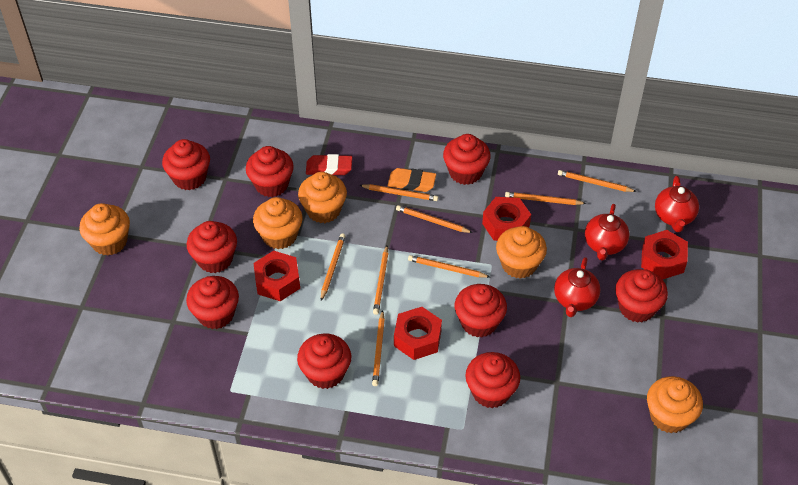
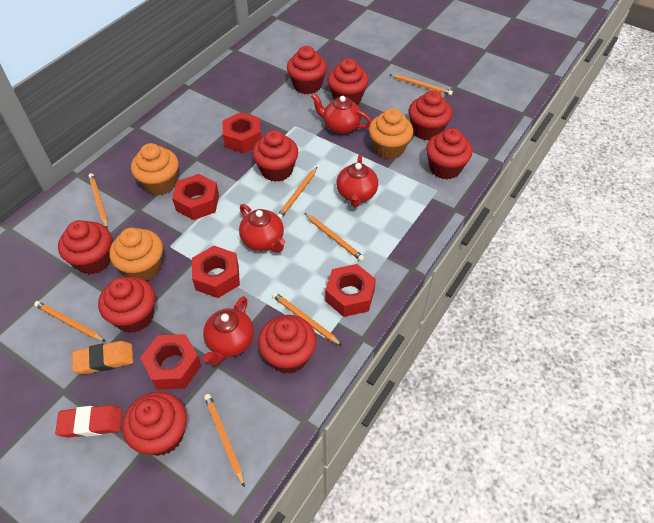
orange cupcake: 5 -> 3
orange pencil: 8 -> 7
red nut: 4 -> 5
red teapot: 3 -> 4

